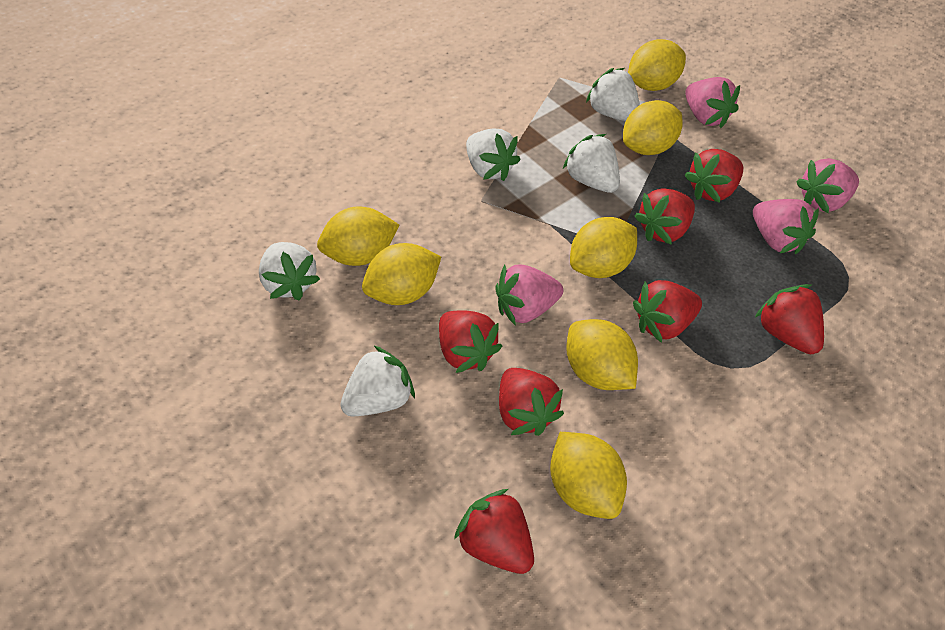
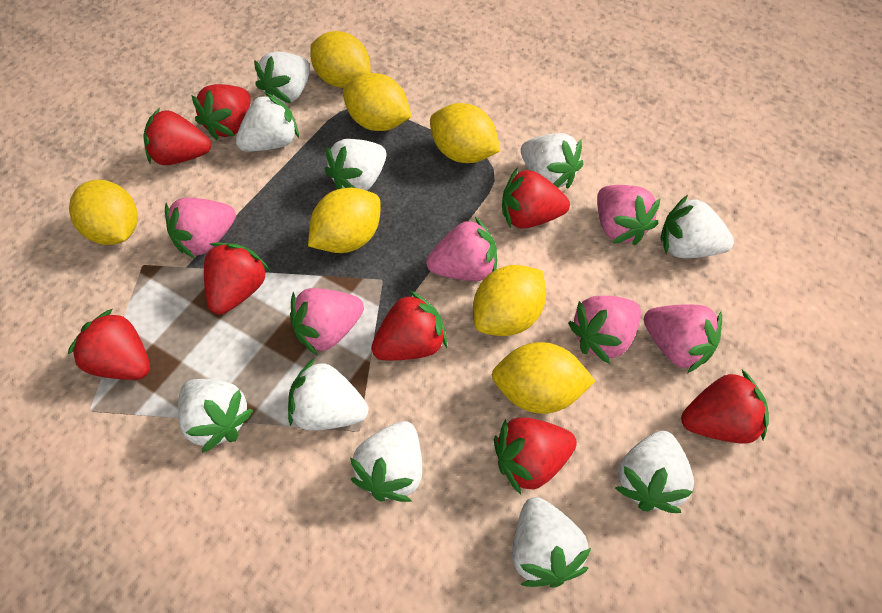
pink strawberry: 4 -> 6
red strawberry: 7 -> 8
white strawberry: 5 -> 10

